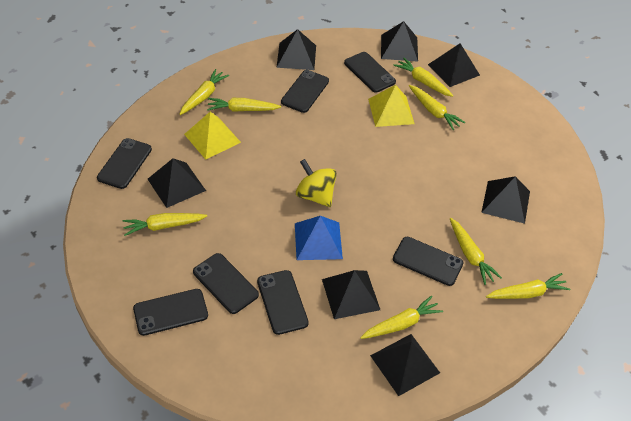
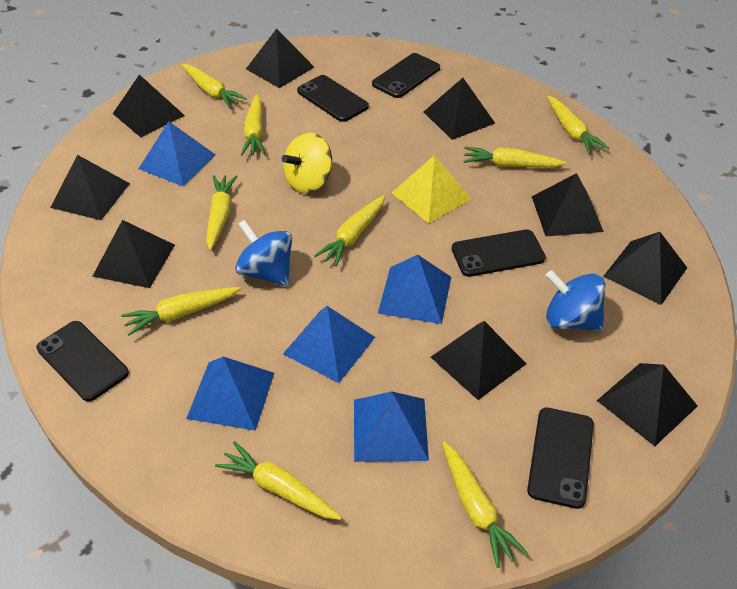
black phone: 7 -> 5
black pyramid: 7 -> 9
blue pyramid: 1 -> 5
blue spinning top: 0 -> 2
yellow carrot: 8 -> 9
yellow pyramid: 2 -> 1

